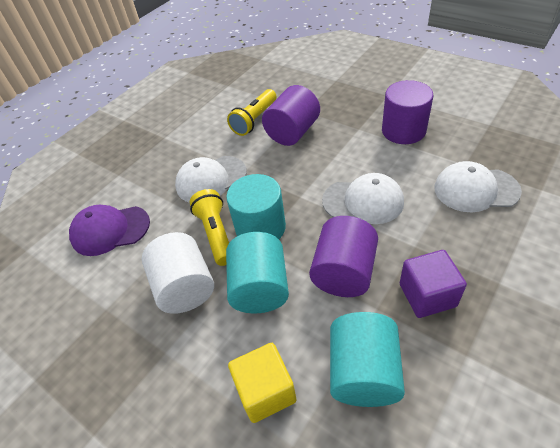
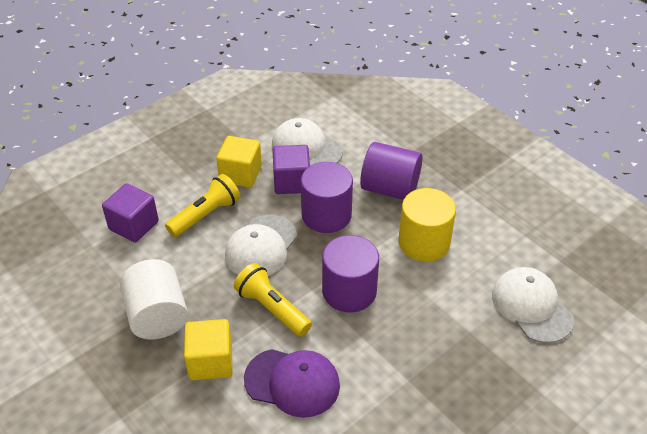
purple cube: 1 -> 2
turquoise cylinder: 3 -> 0
yellow cube: 1 -> 2
yellow cylinder: 0 -> 1

